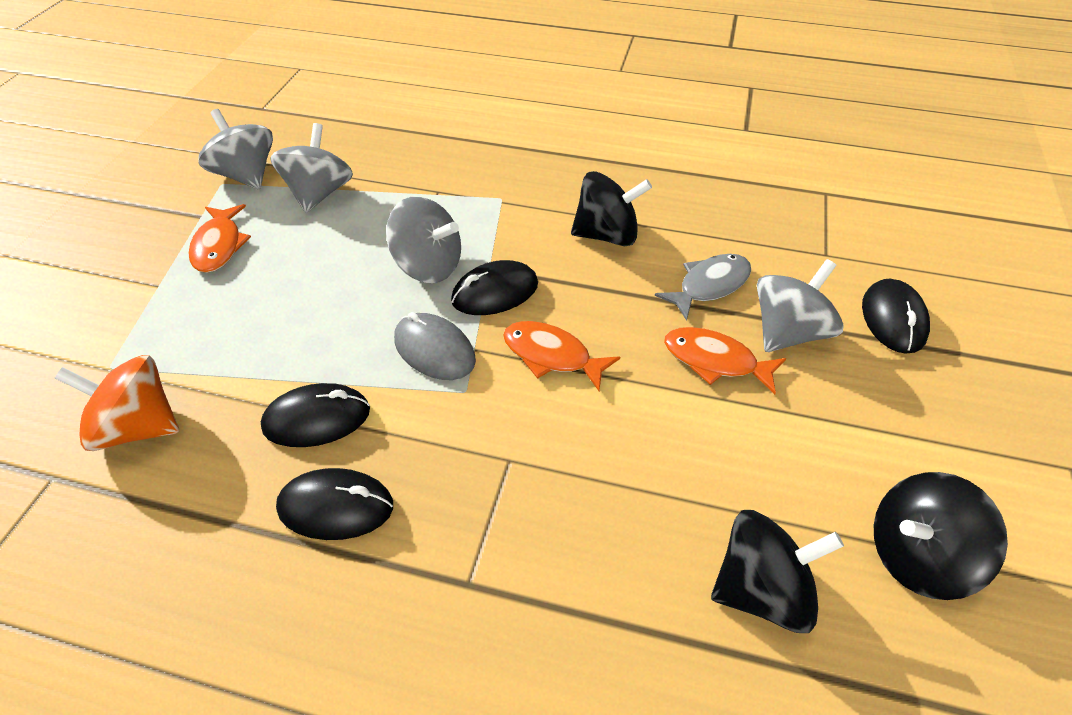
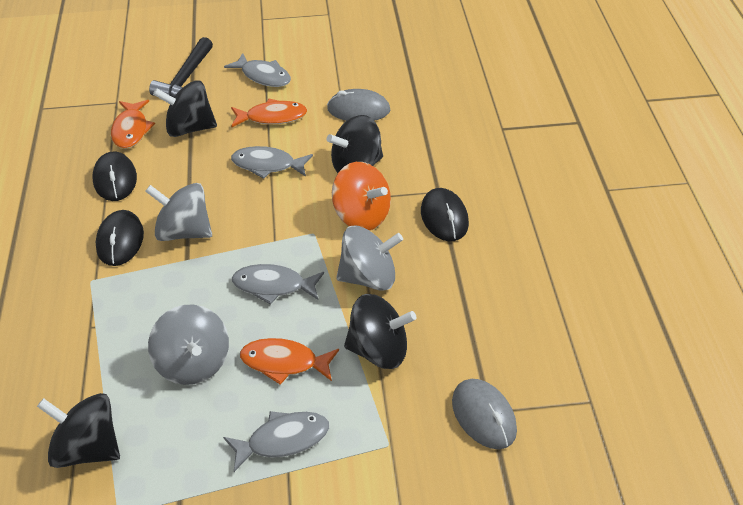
black hammer: 0 -> 1
black mouse: 4 -> 3
black spinning top: 3 -> 4
grey fish: 1 -> 4
grey mouse: 1 -> 2
grey spinning top: 4 -> 3

